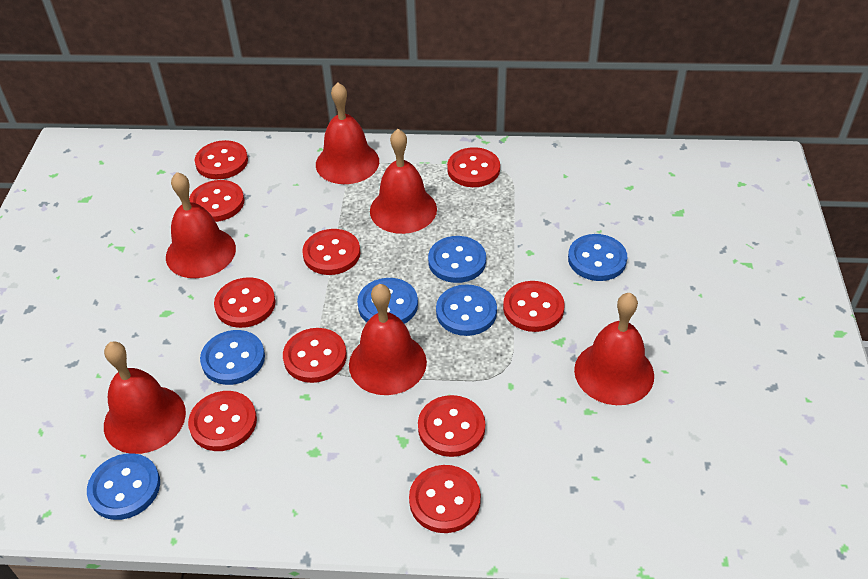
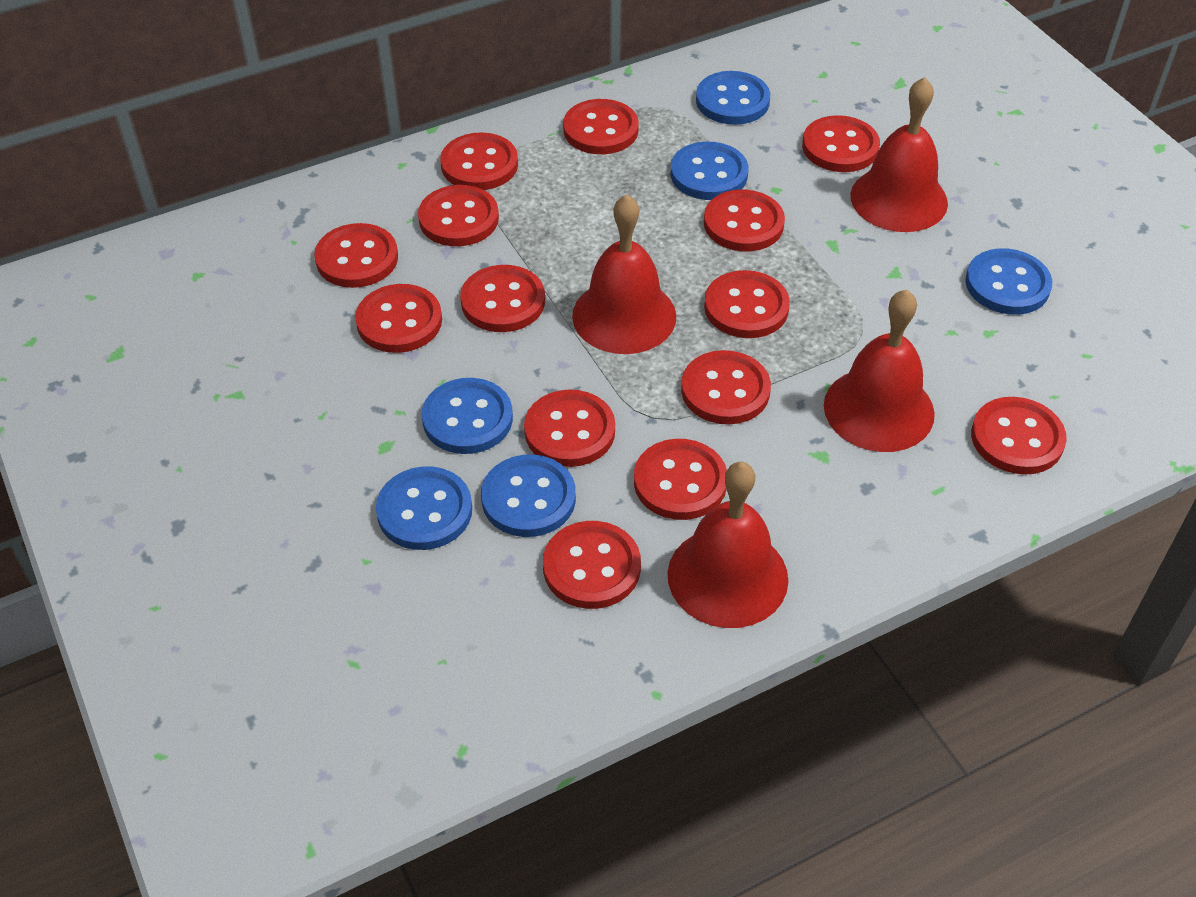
red bell: 6 -> 4
red button: 10 -> 14

